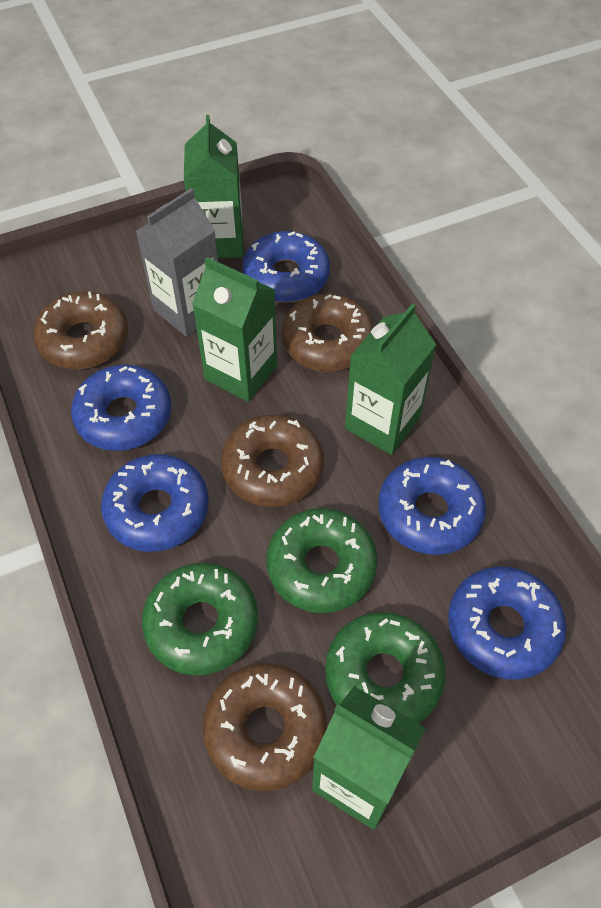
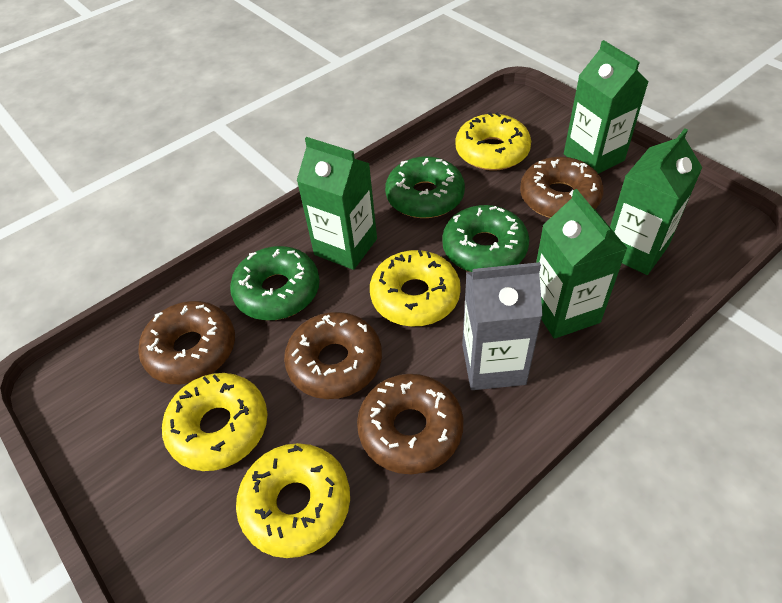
blue donut: 5 -> 0
yellow donut: 0 -> 4

